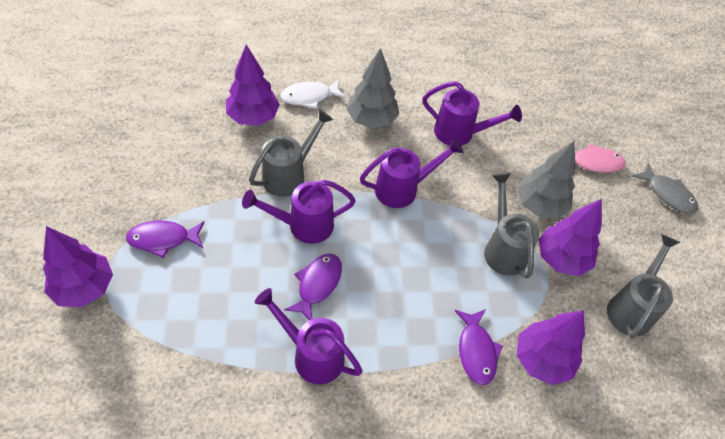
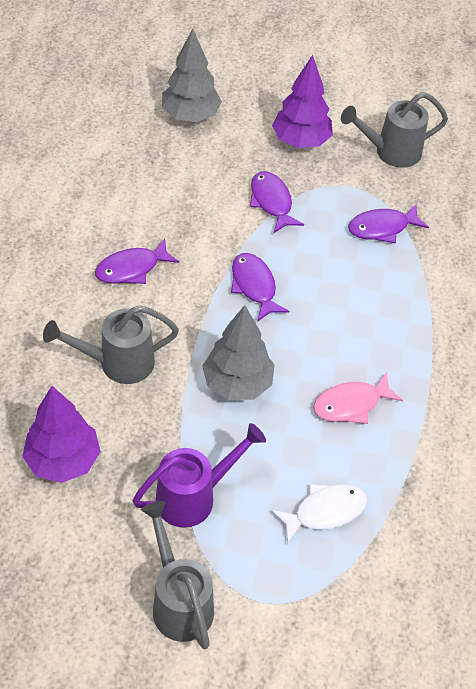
grey fish: 1 -> 0
purple fish: 3 -> 4
purple tree: 4 -> 2
purple watering can: 4 -> 1

